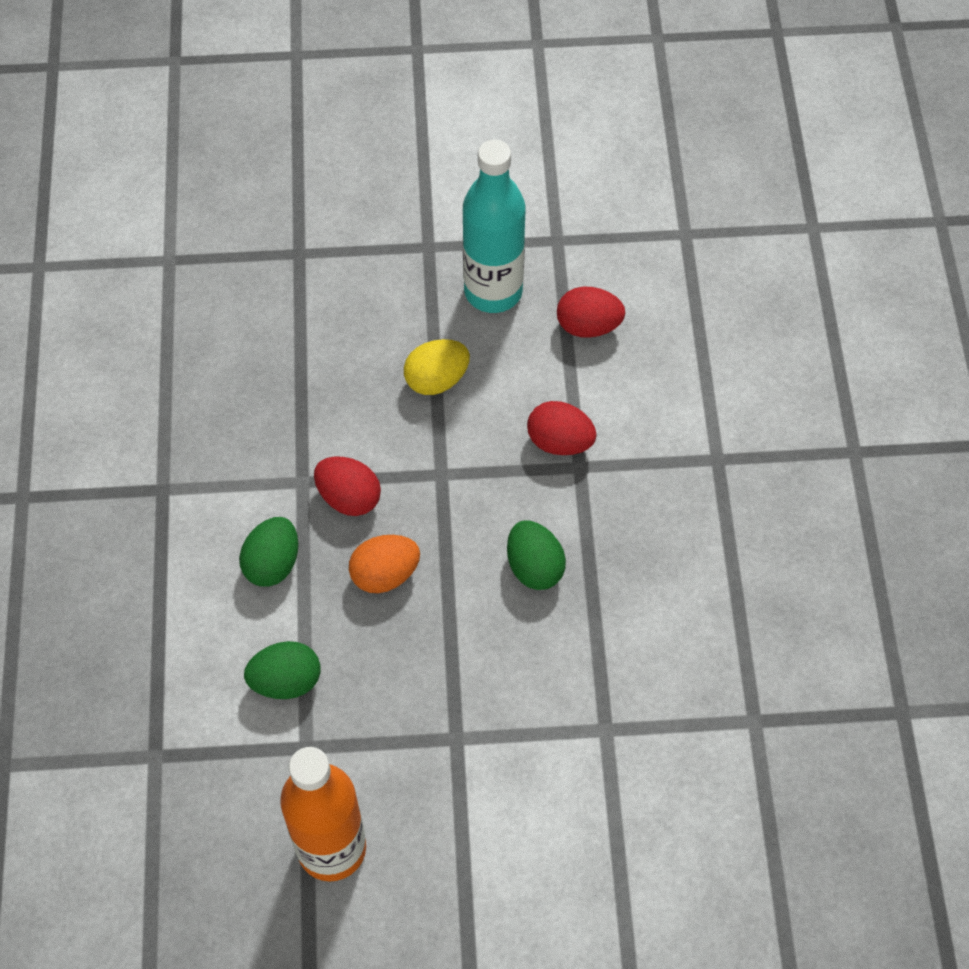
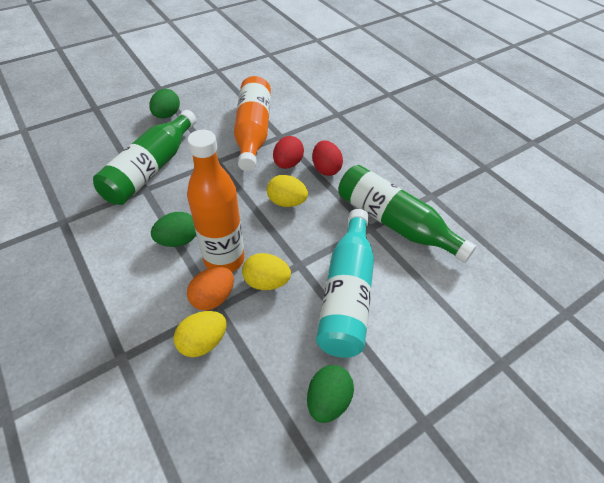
green bottle: 0 -> 2
orange bottle: 1 -> 2
red egg: 3 -> 2
yellow egg: 1 -> 3

